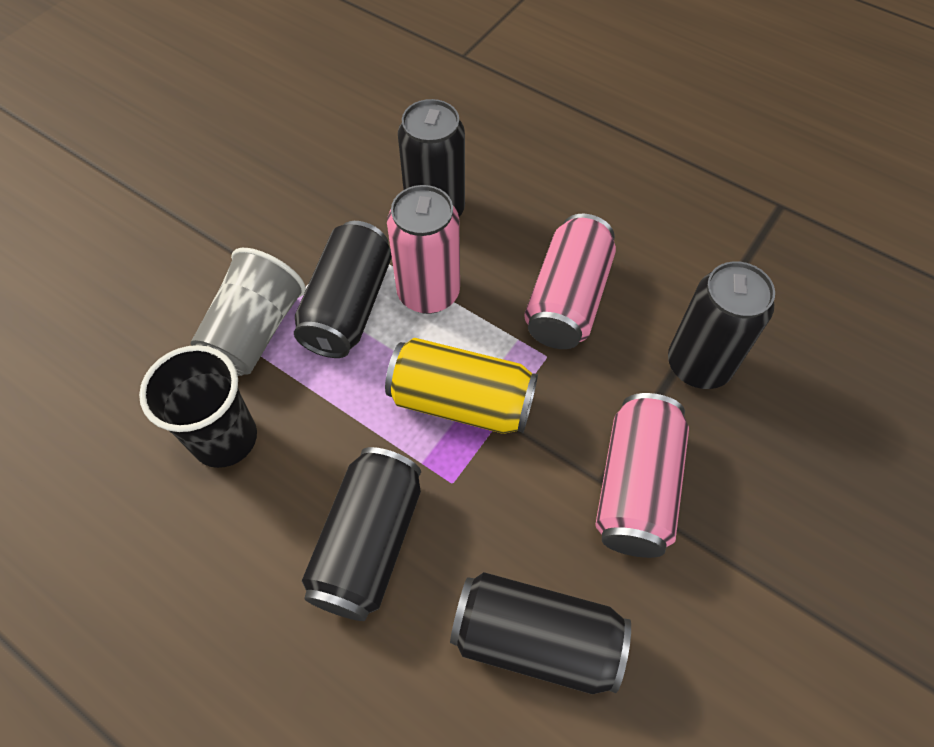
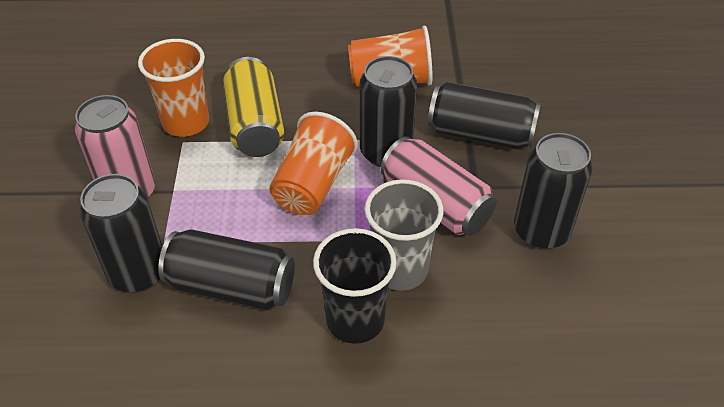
orange cup: 0 -> 3
pink can: 3 -> 2

